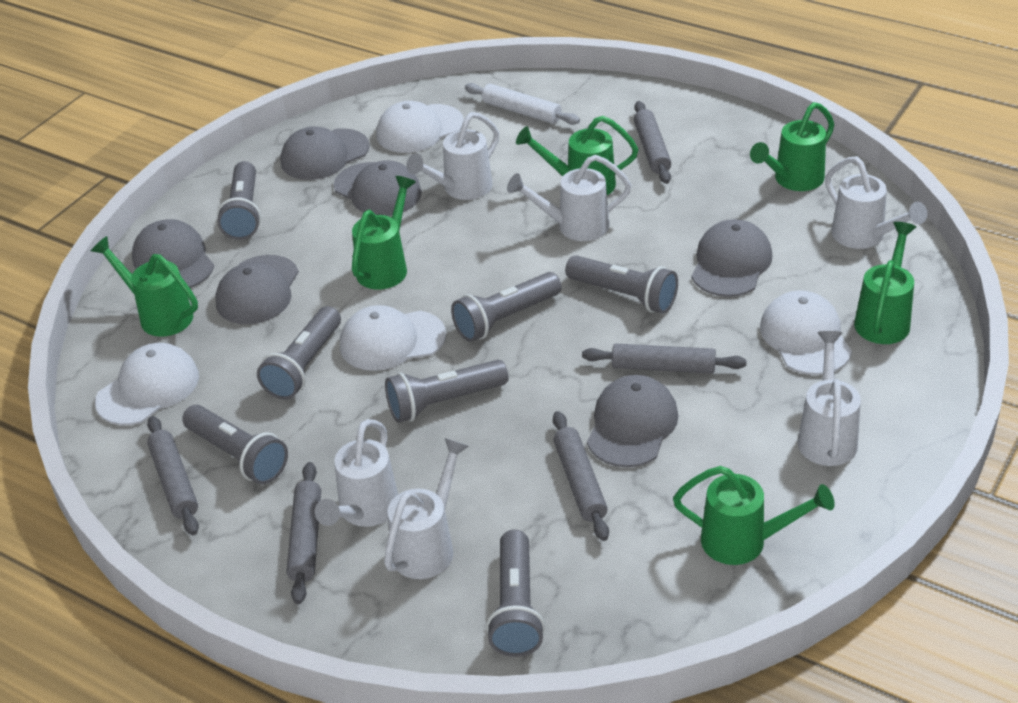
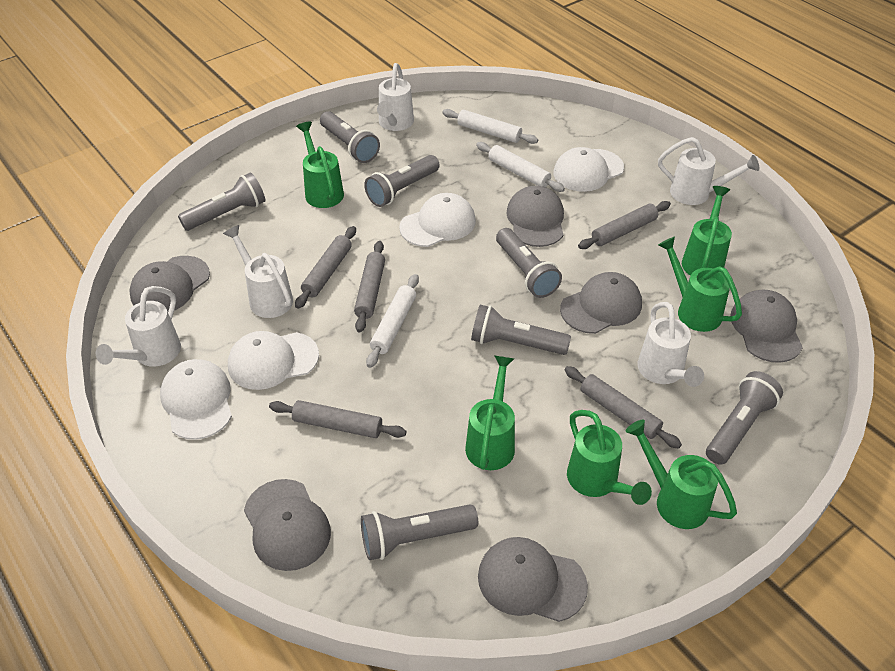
white rolling pin: 1 -> 3
white watering can: 6 -> 5

